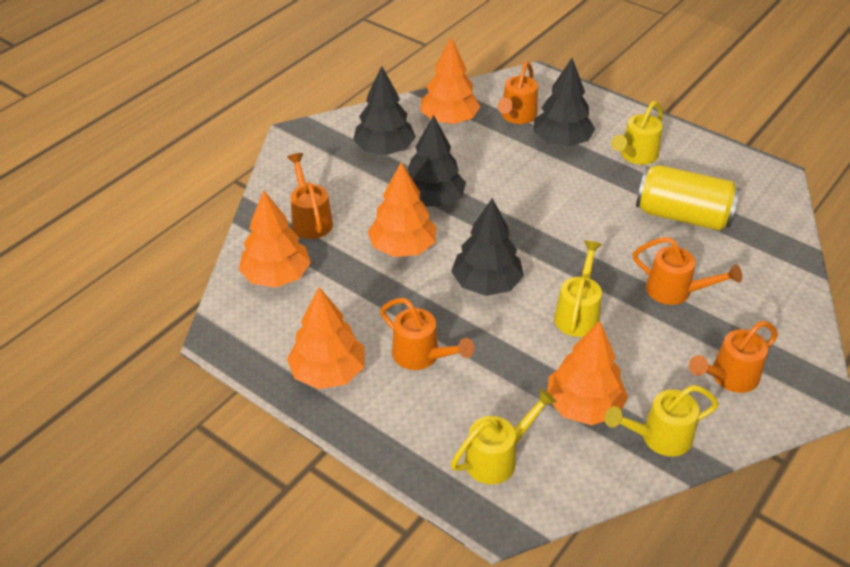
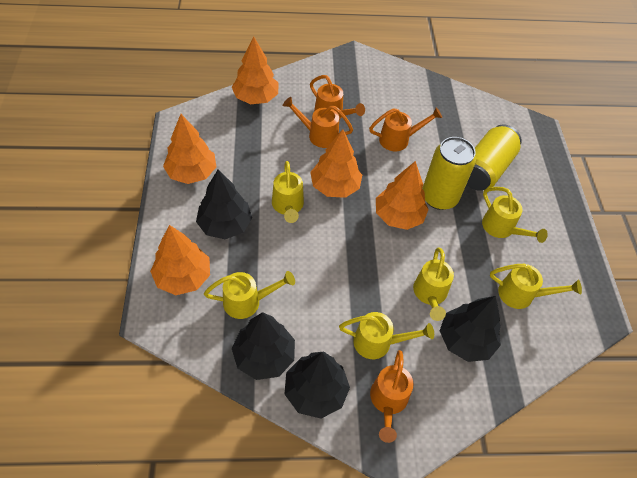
orange watering can: 5 -> 4
yellow can: 1 -> 2
yellow watering can: 4 -> 6

